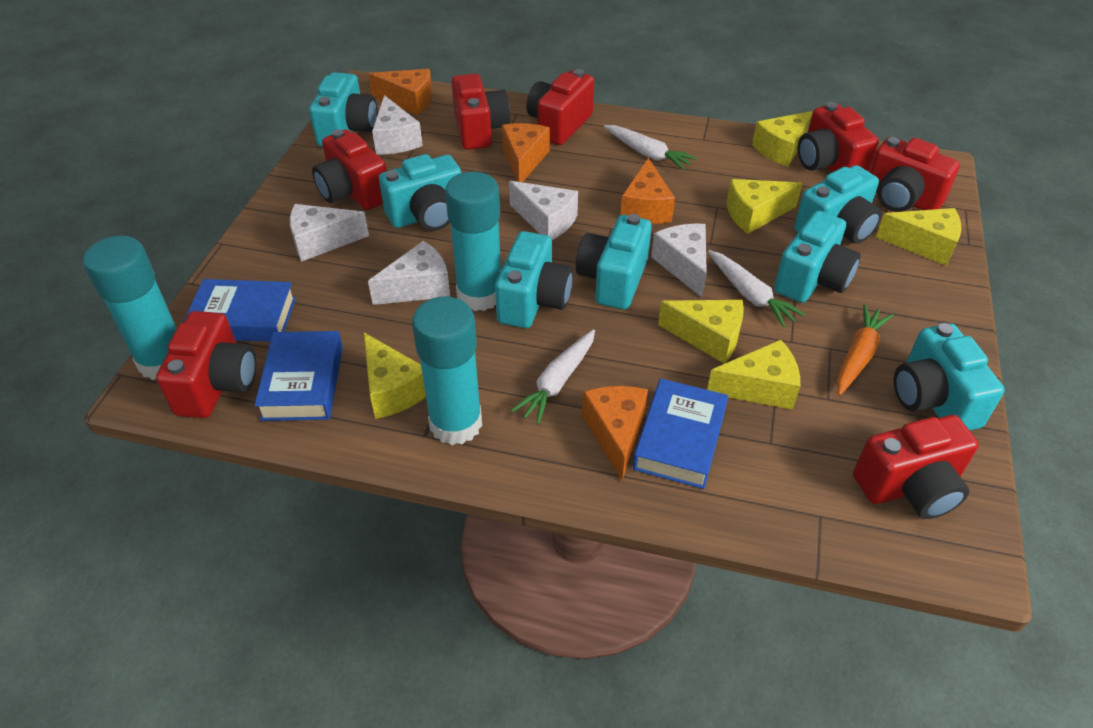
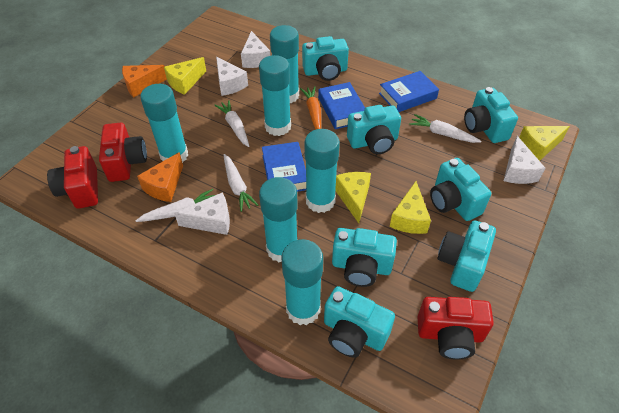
orange cheese: 4 -> 2
red camera: 7 -> 3
turquoise glue stick: 3 -> 6
white carrot: 3 -> 4
white cheese: 5 -> 4
yellow cheese: 6 -> 4

